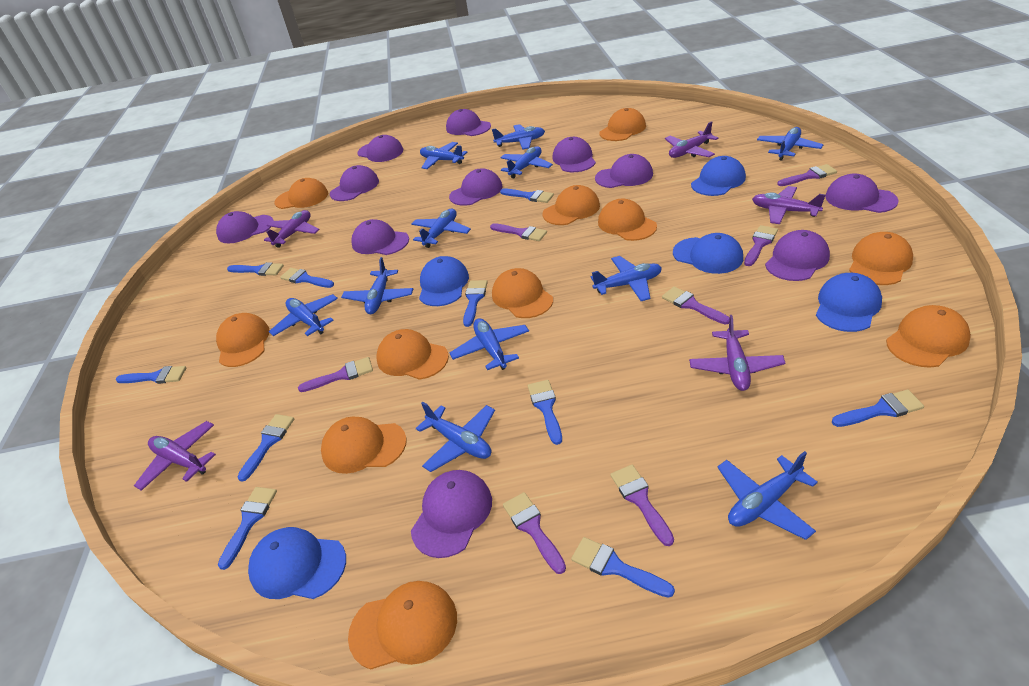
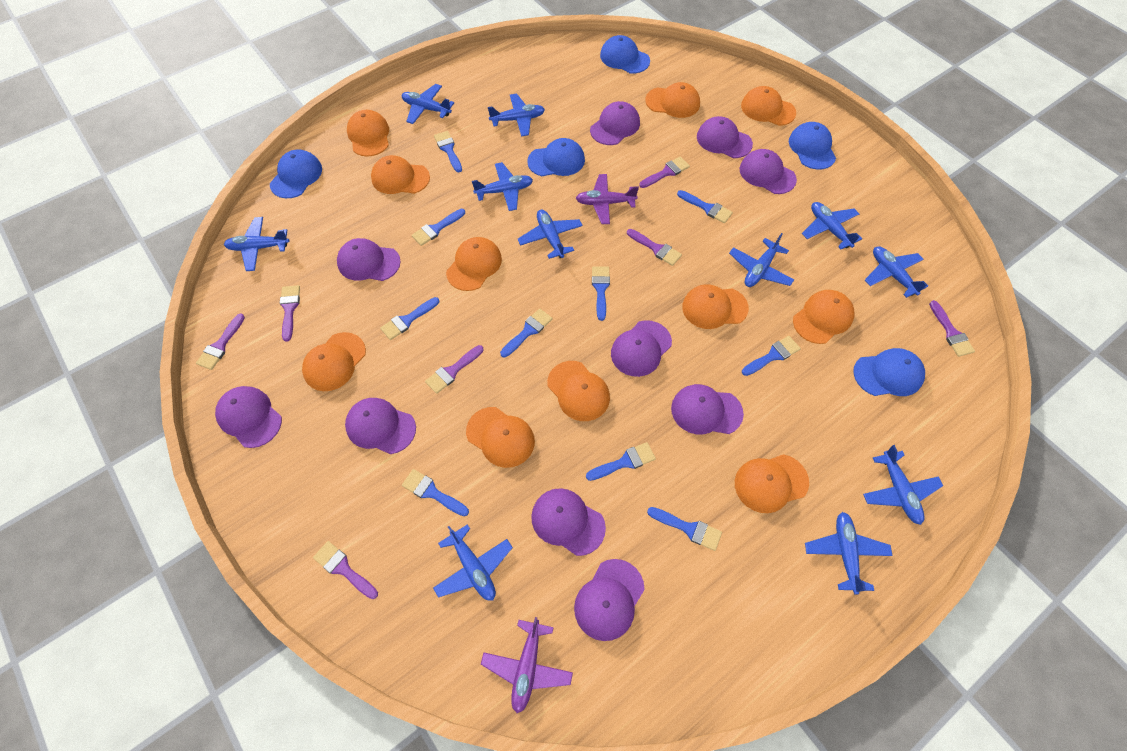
purple cap: 11 -> 10
purple plane: 5 -> 2

